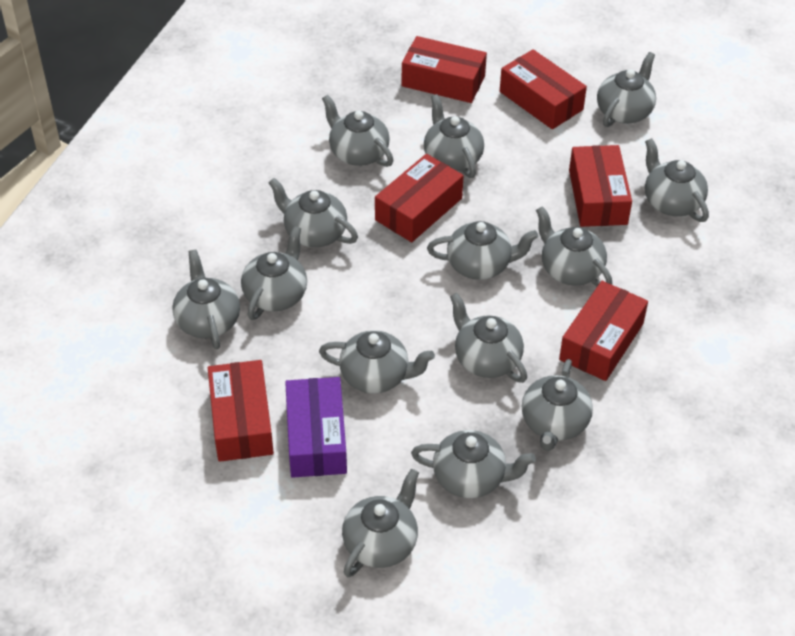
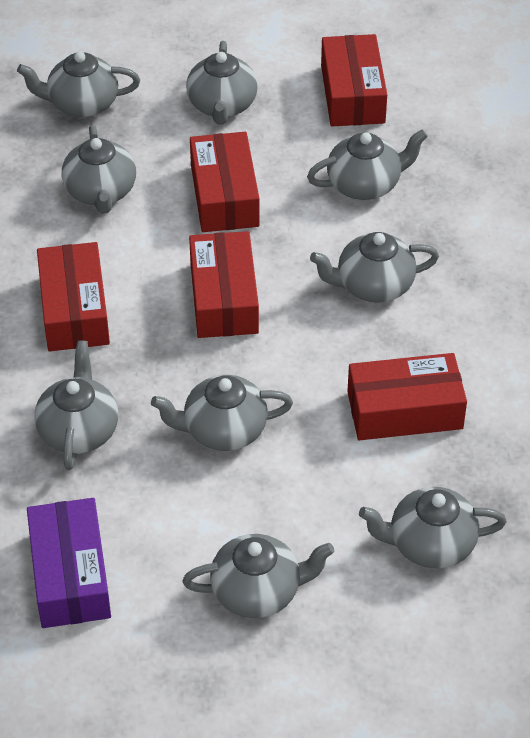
grey teapot: 14 -> 9
red box: 6 -> 5

